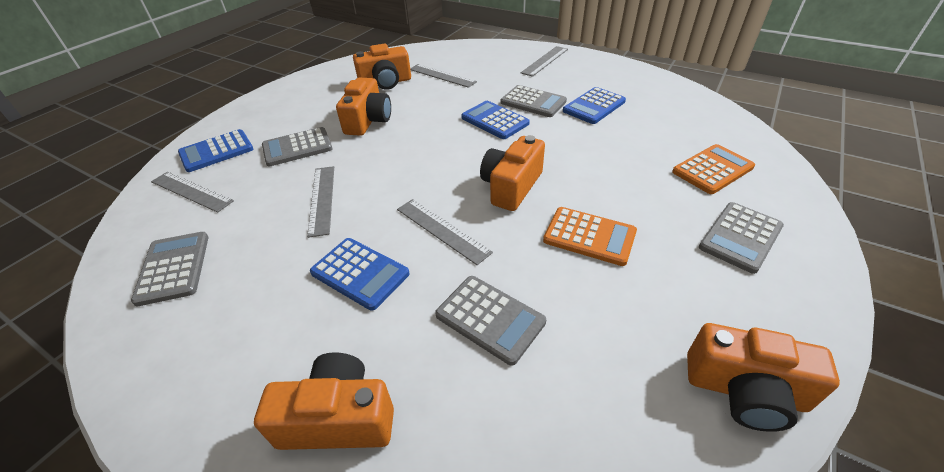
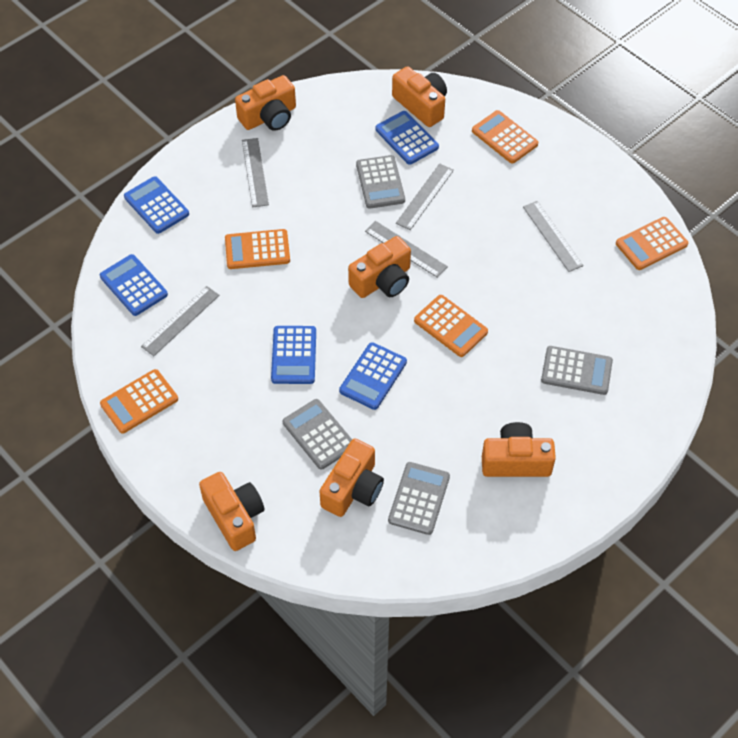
blue calculator: 4 -> 5
grey calculator: 5 -> 4
orange calculator: 2 -> 5
orange camera: 5 -> 6

